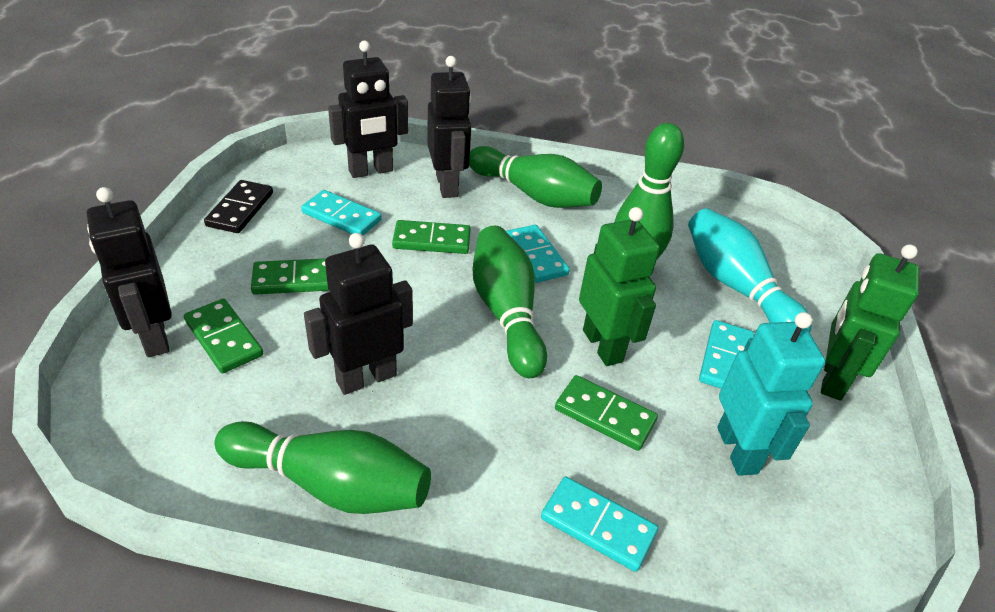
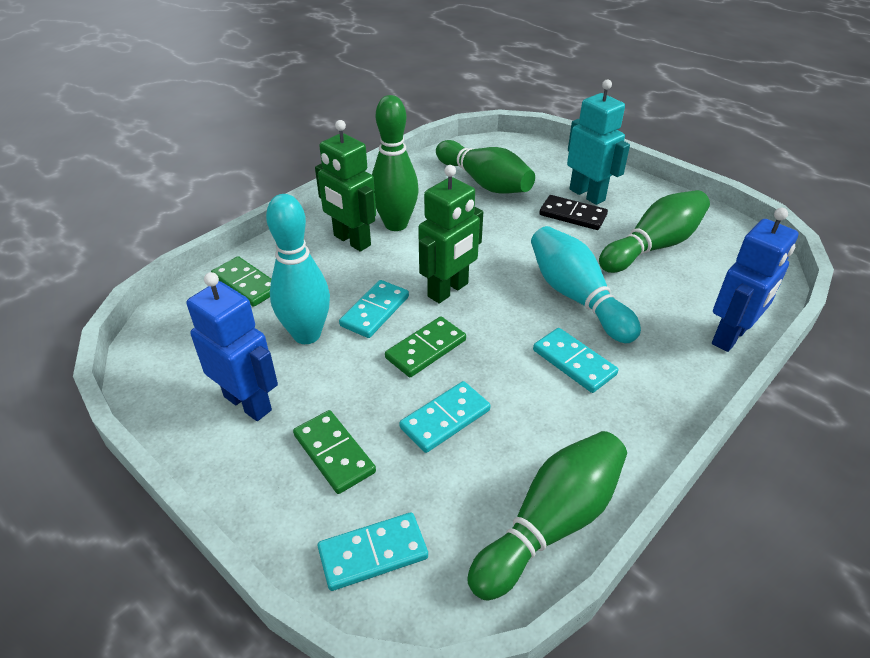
black robot: 4 -> 0
blue robot: 0 -> 2
green domino: 4 -> 3
turquoise bowling pin: 1 -> 2

